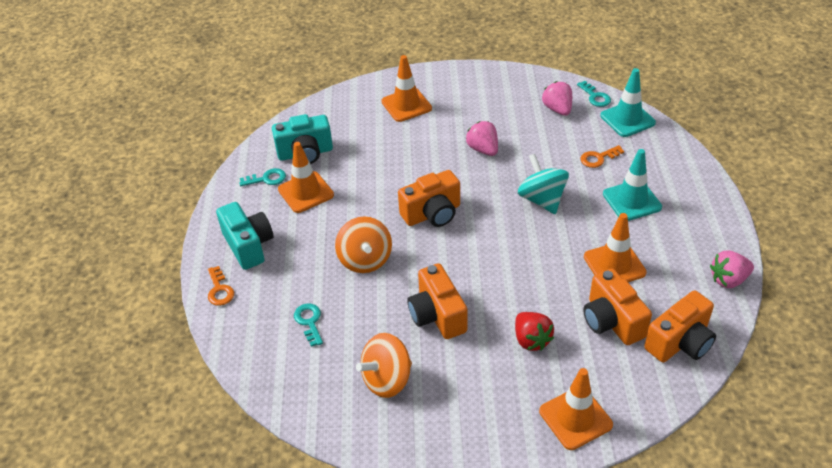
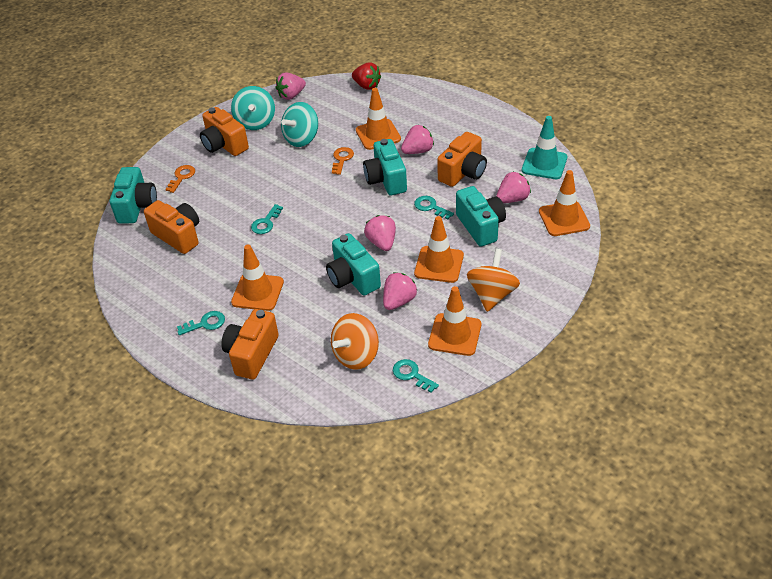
orange traffic cone: 4 -> 5
pink strawberry: 3 -> 5
turquoise camera: 2 -> 4
turquoise key: 3 -> 4
turquoise spinning top: 1 -> 2
turquoise traffic cone: 2 -> 1

